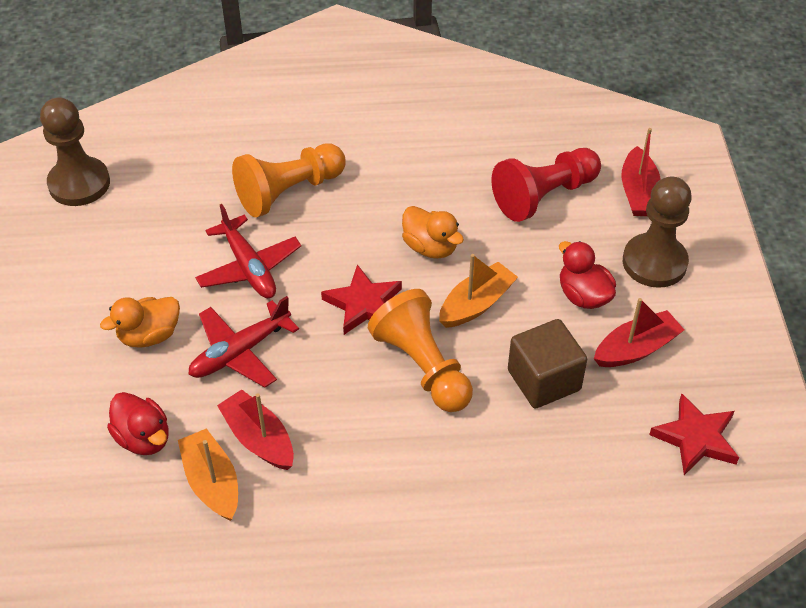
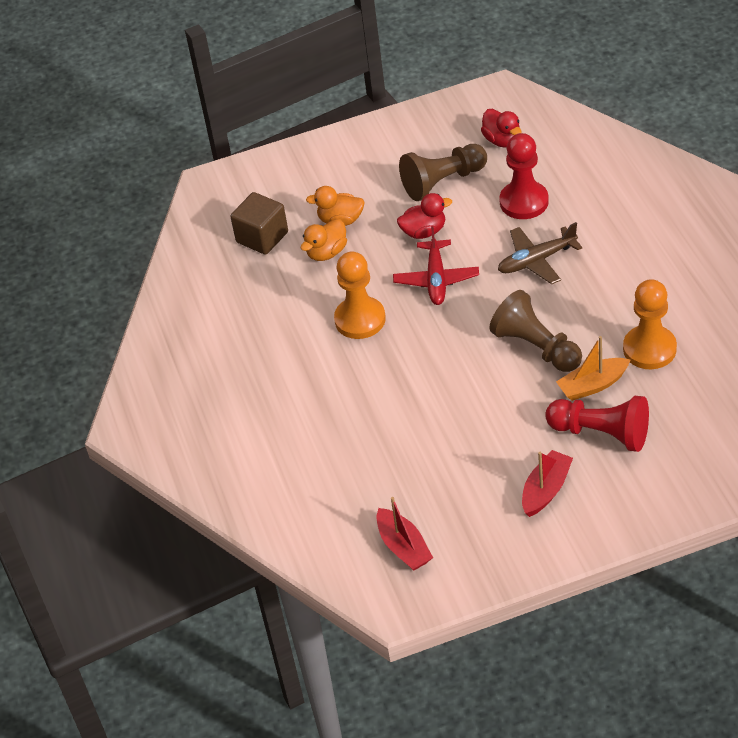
brown plane: 0 -> 1
orange boat: 2 -> 1
red boat: 3 -> 2
red pawn: 1 -> 2
red plane: 2 -> 1
red star: 2 -> 0

